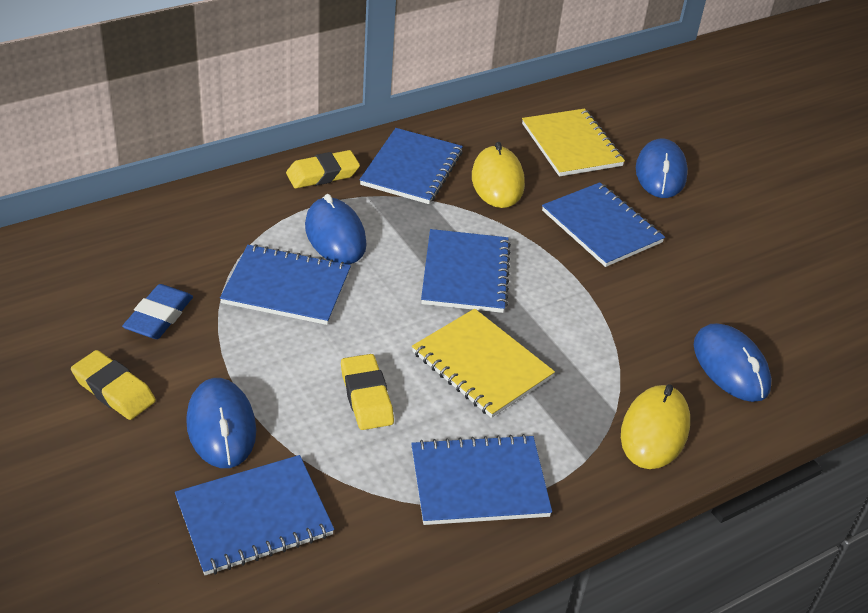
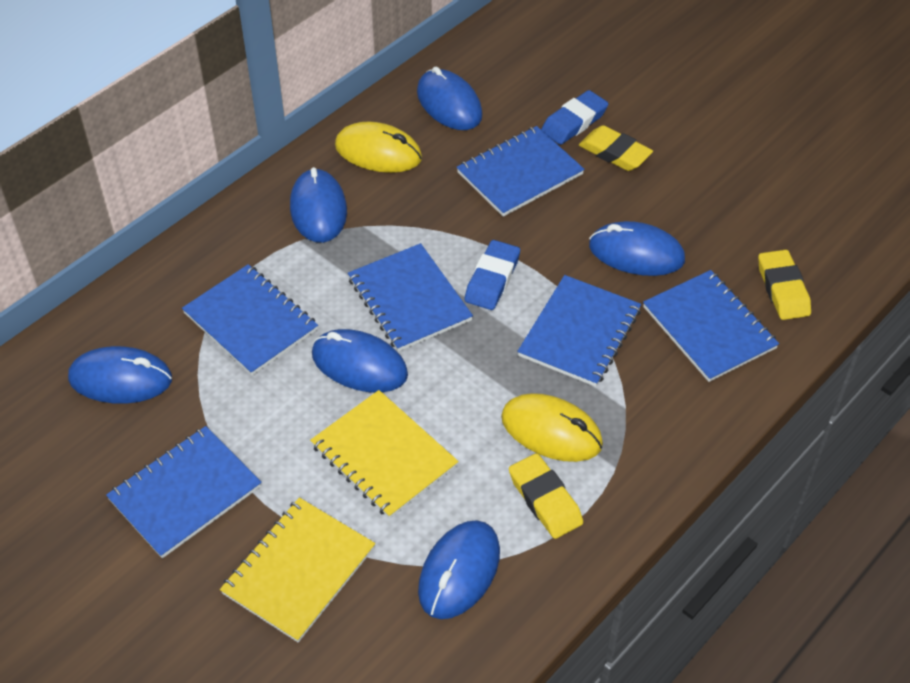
blue eraser: 1 -> 2
blue mouse: 4 -> 6

